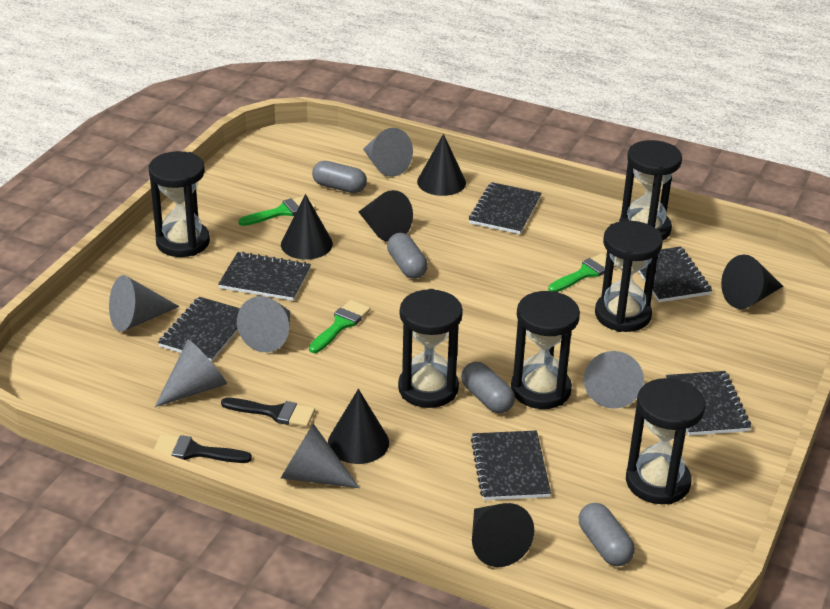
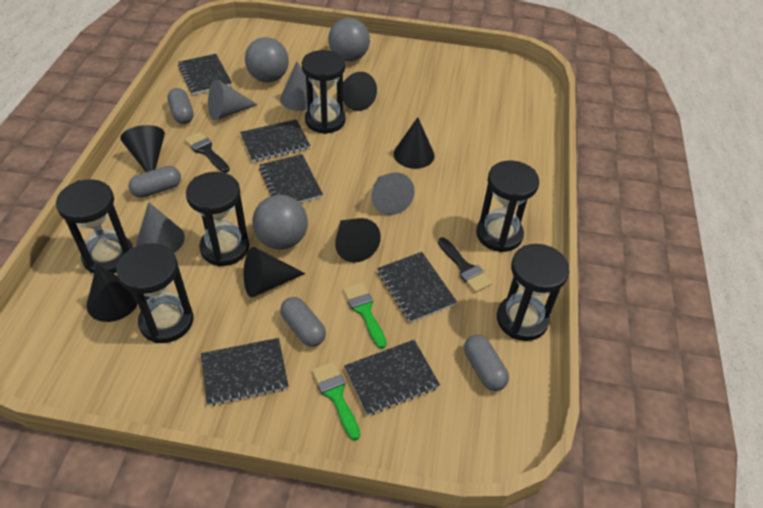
green brush: 3 -> 2
grey ball: 0 -> 3
grey cone: 6 -> 4

